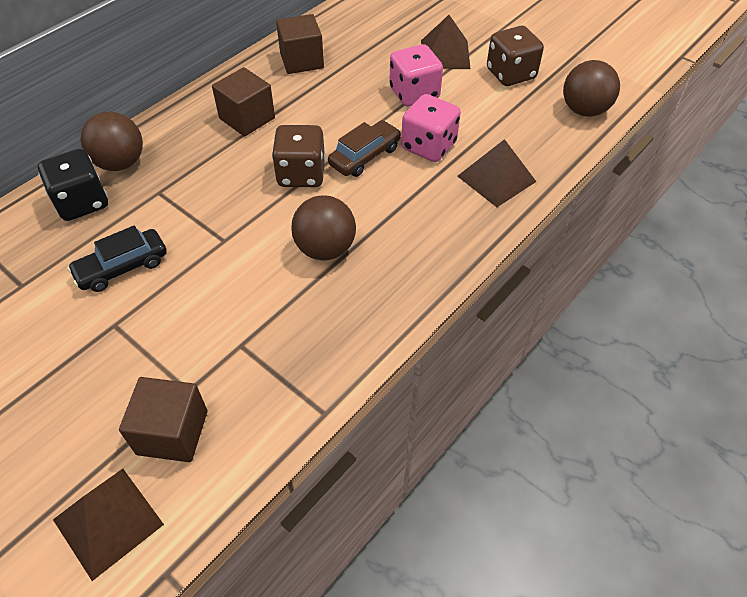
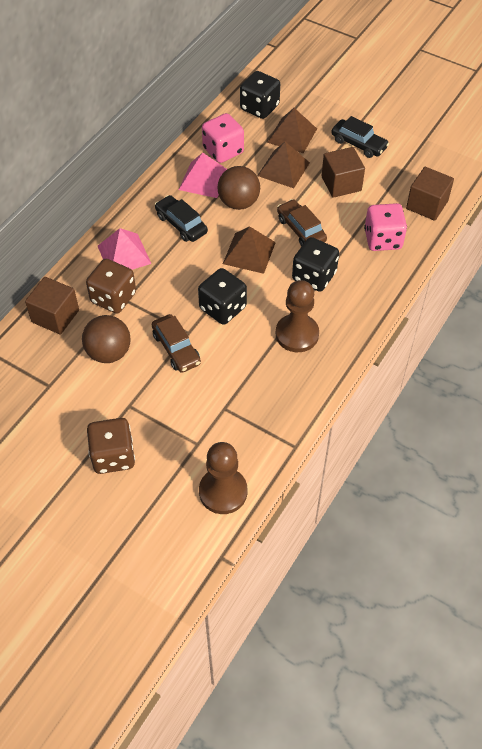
black car: 1 -> 2
black dice: 1 -> 3
brown ball: 3 -> 2
brown car: 1 -> 2
brown pawn: 0 -> 2
pink pyramid: 0 -> 2

